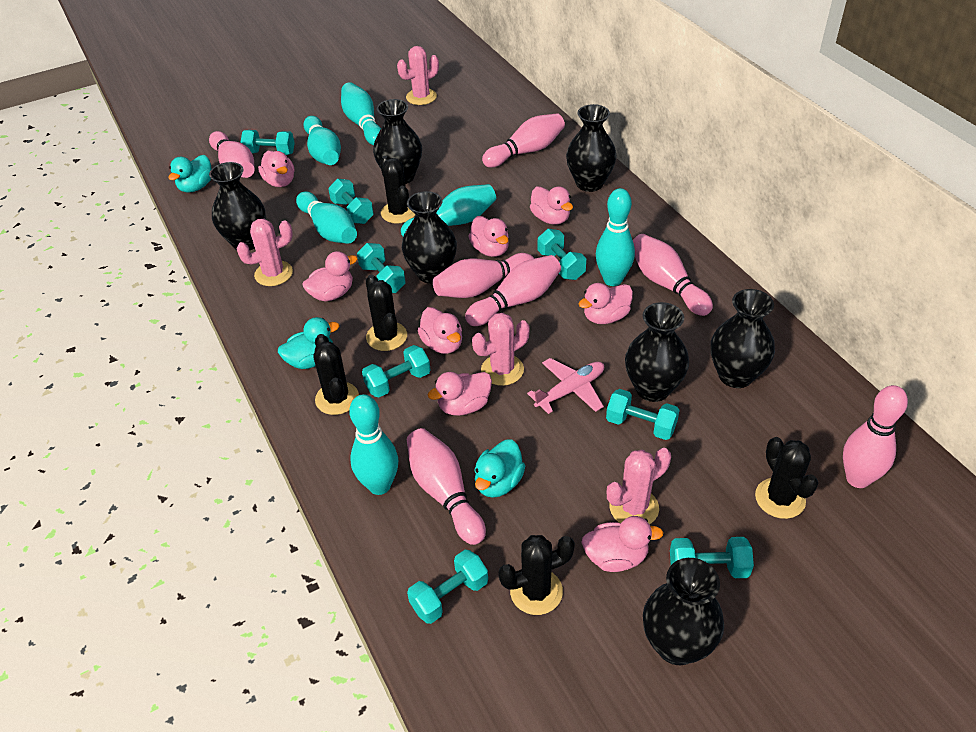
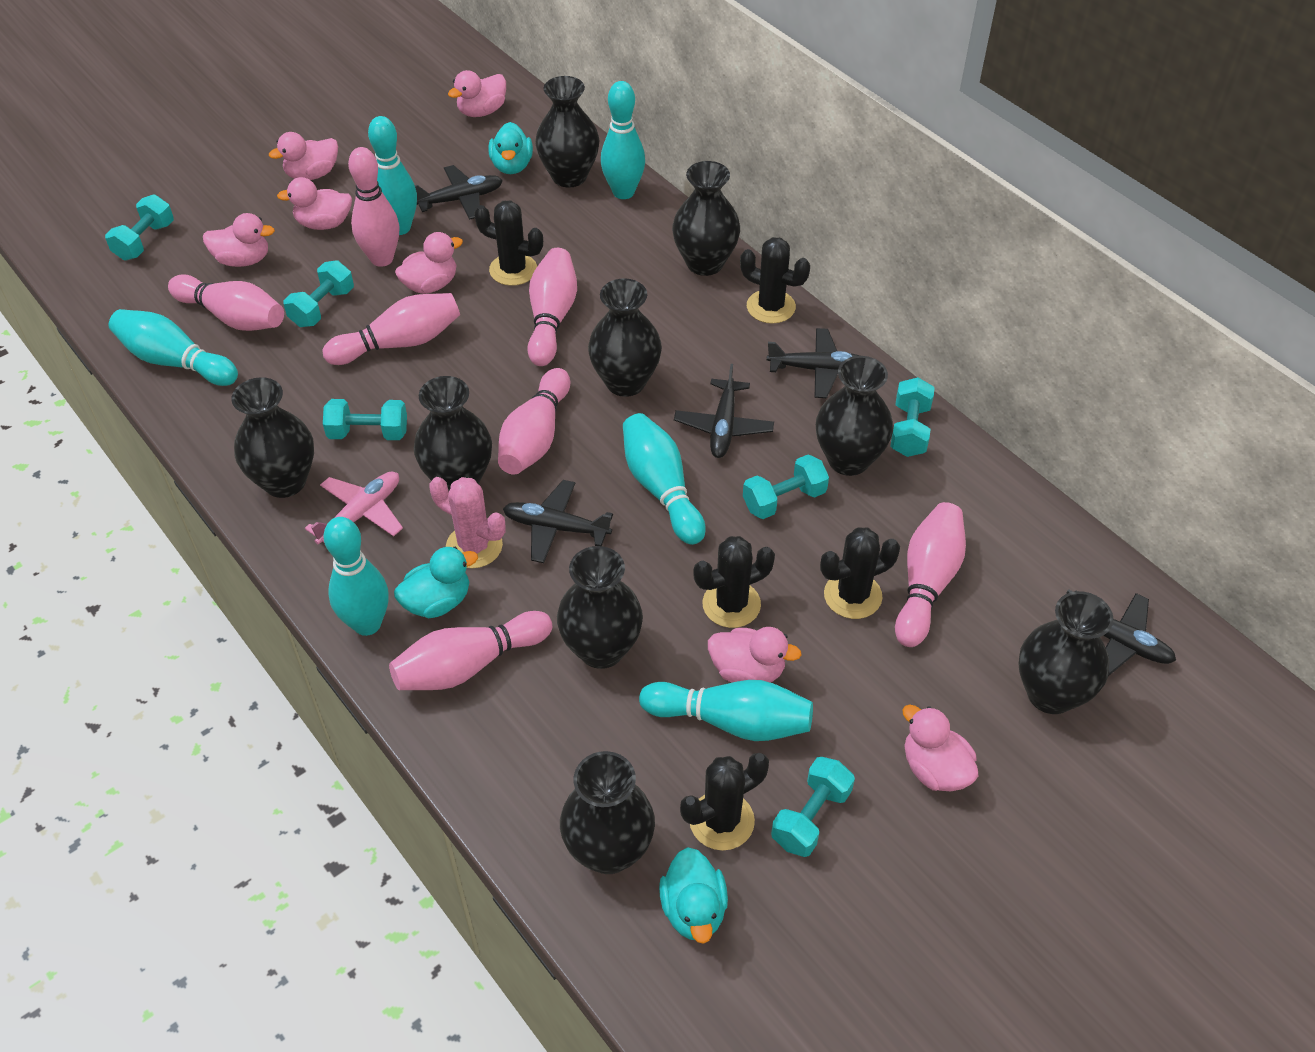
black plane: 0 -> 5
black vase: 7 -> 9
pink cactus: 4 -> 1
pink duck: 8 -> 7
turquoise dumbbell: 8 -> 6

